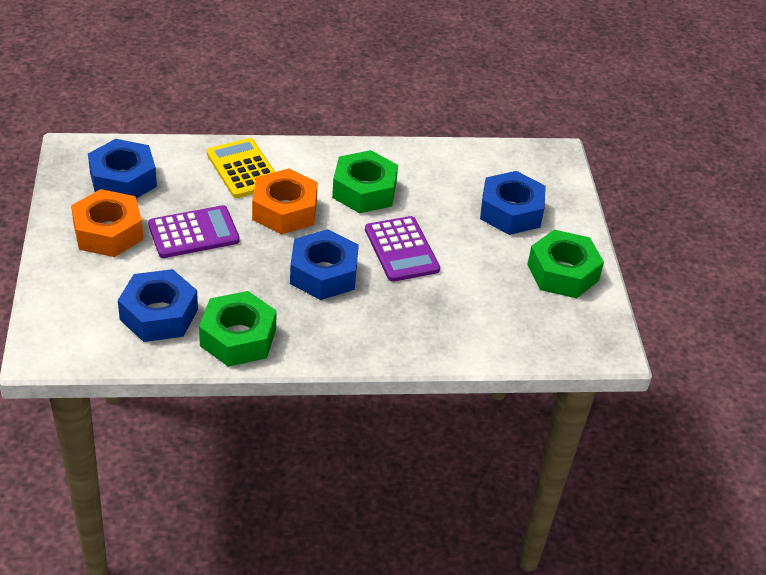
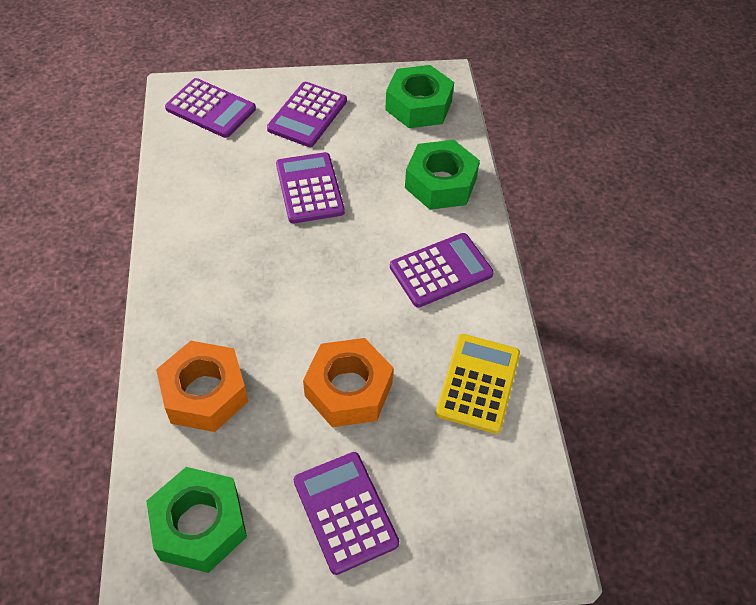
blue nut: 4 -> 0
purple calculator: 2 -> 5

